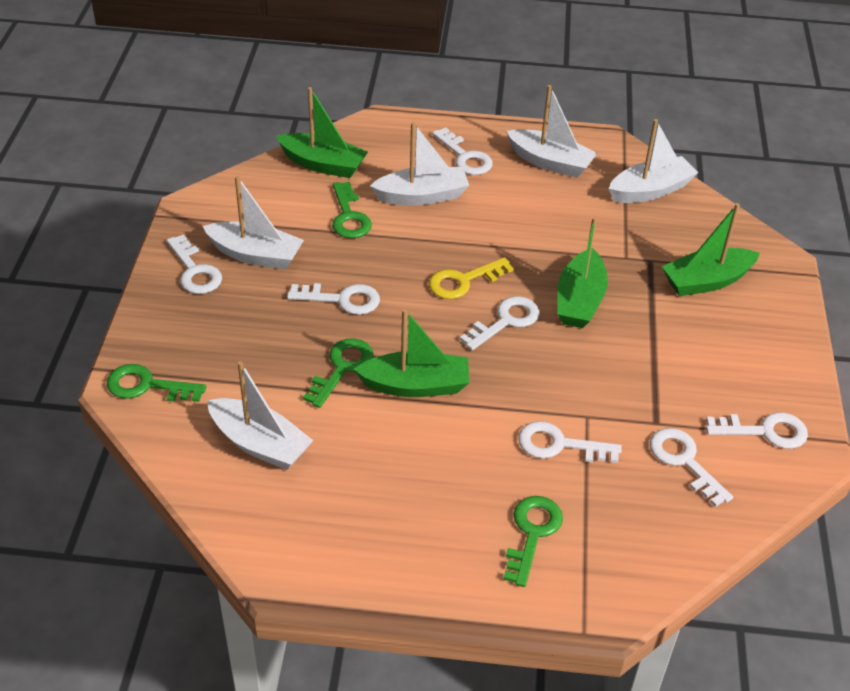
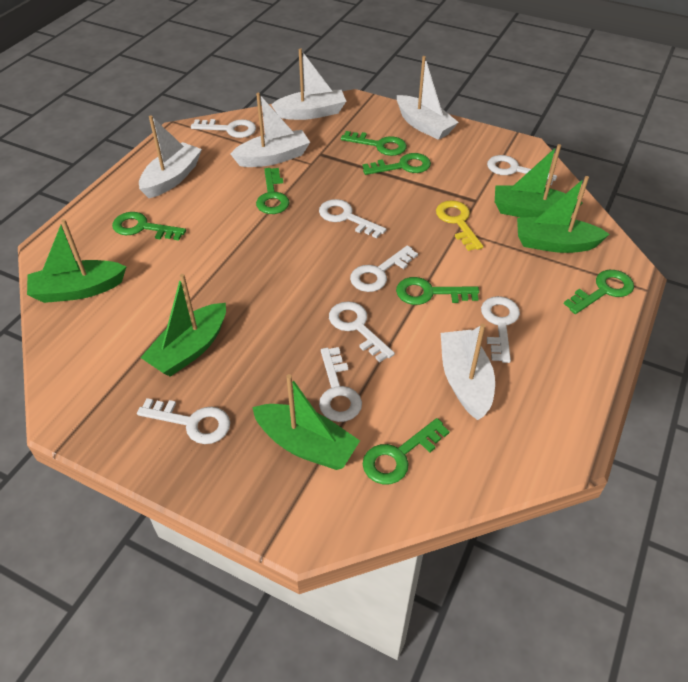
green boat: 4 -> 5
green key: 4 -> 7
white key: 7 -> 8

